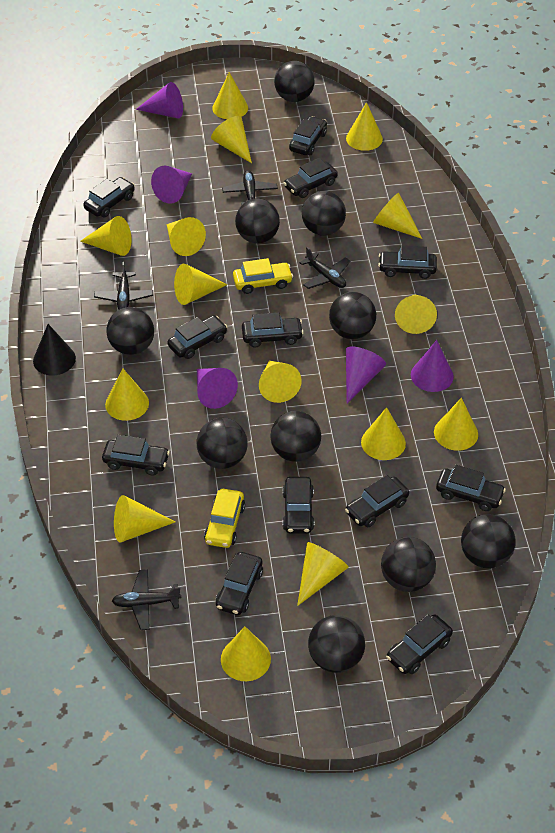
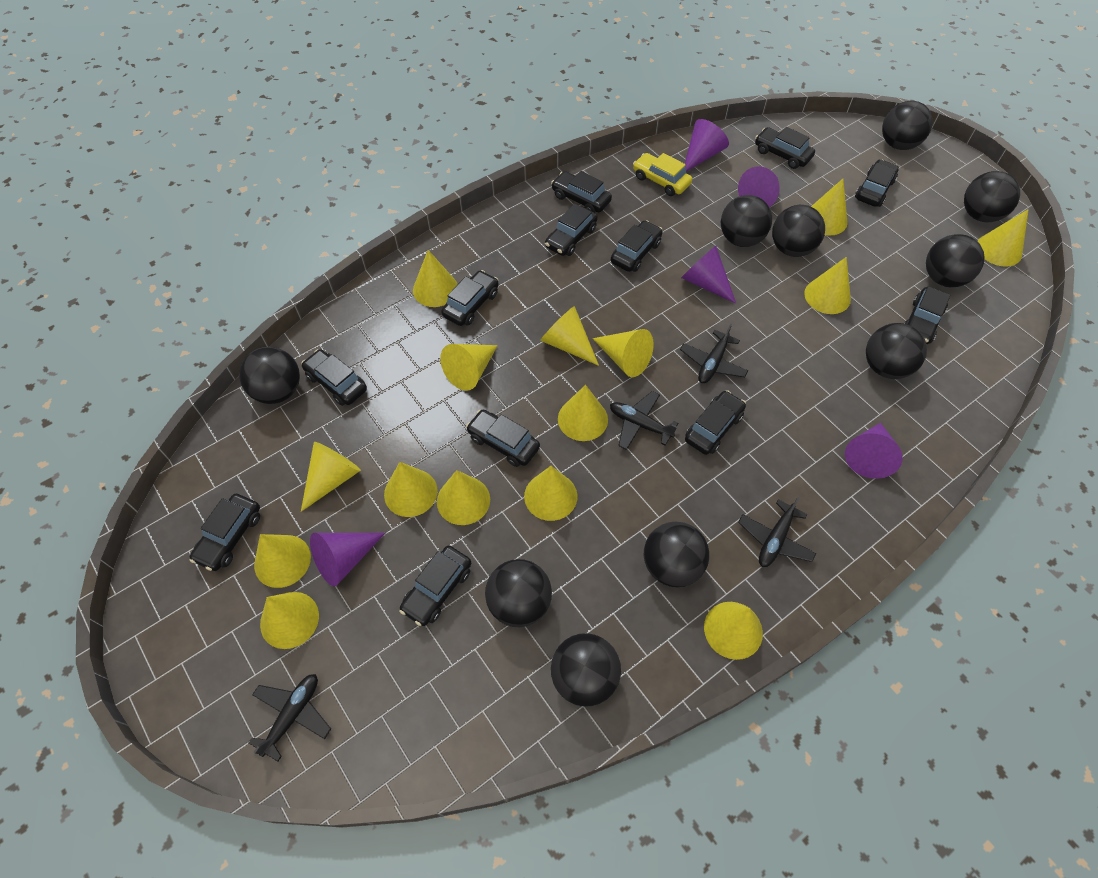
black cone: 1 -> 0
yellow car: 2 -> 1

